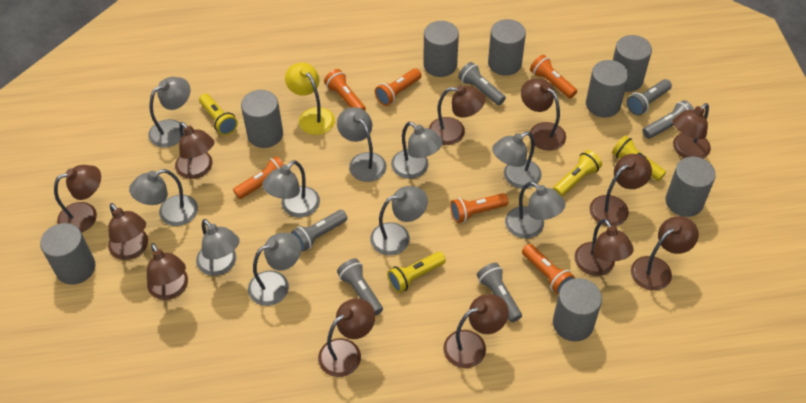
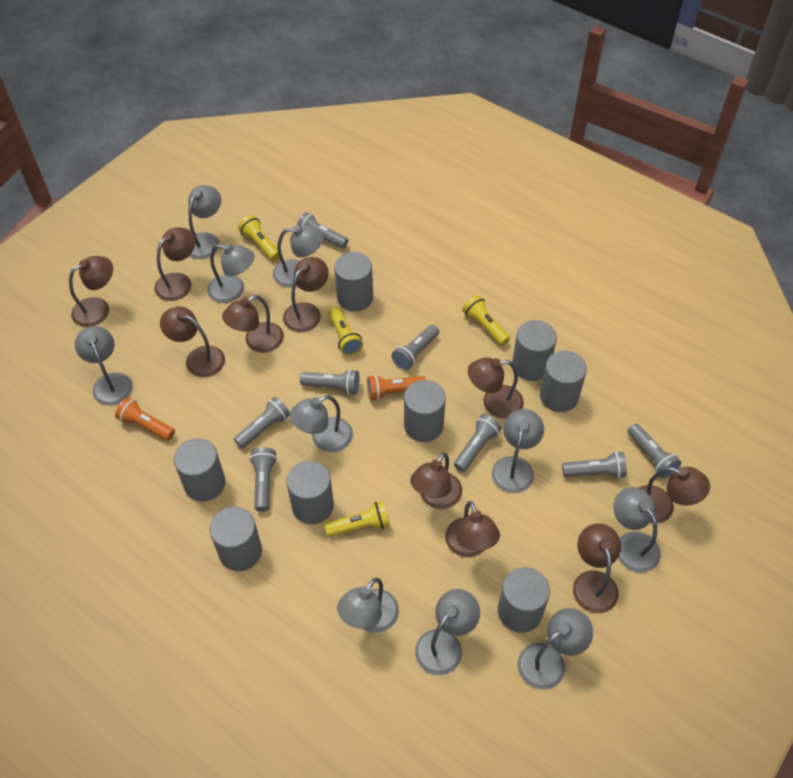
brown lamp: 12 -> 10
grey flashlight: 6 -> 8
orange flashlight: 6 -> 2
yellow lamp: 1 -> 0

